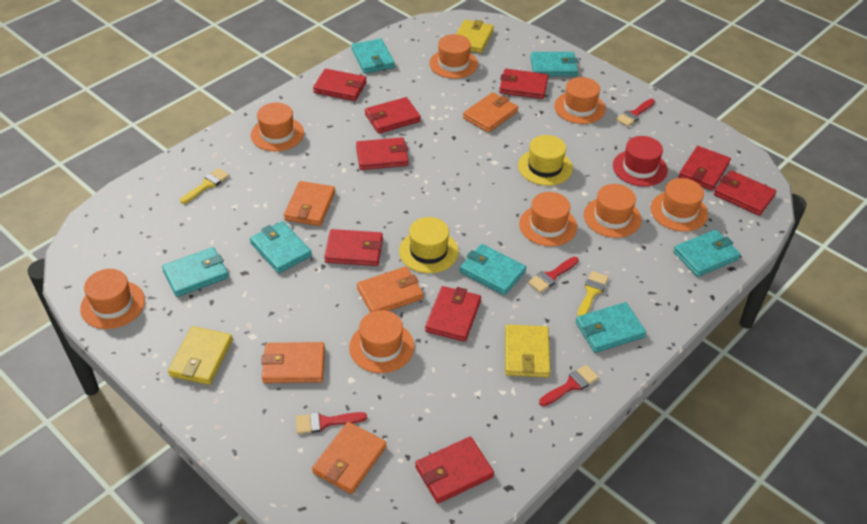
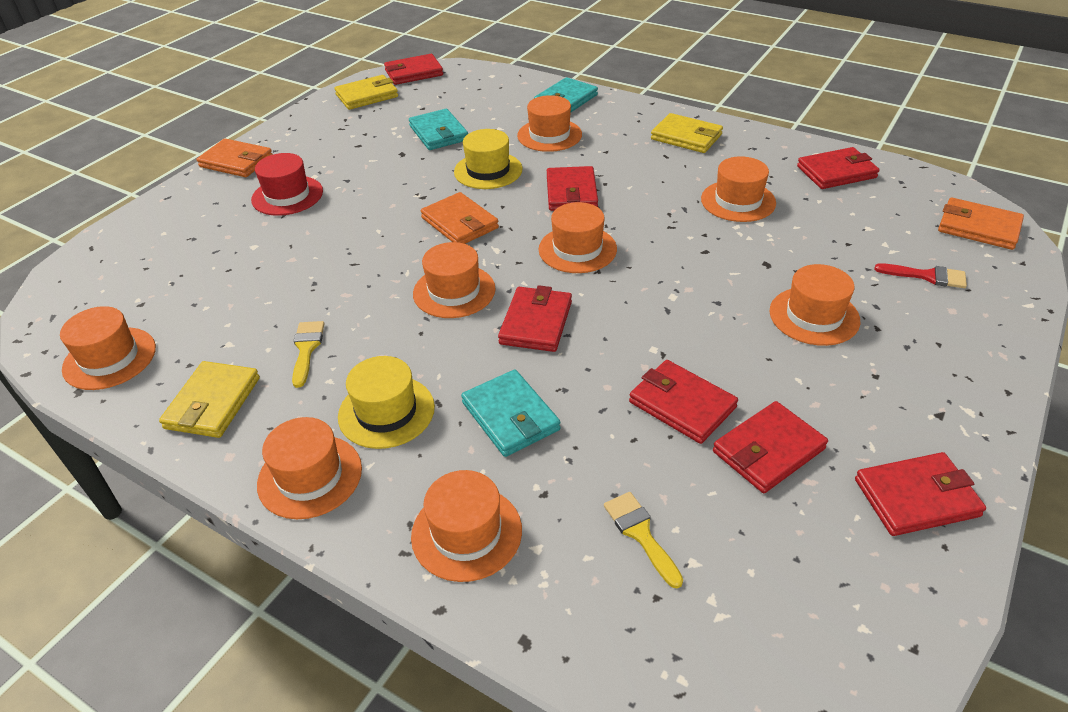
orange wallet: 5 -> 3
red brush: 4 -> 1
red wallet: 9 -> 7
turquoise wallet: 7 -> 3

